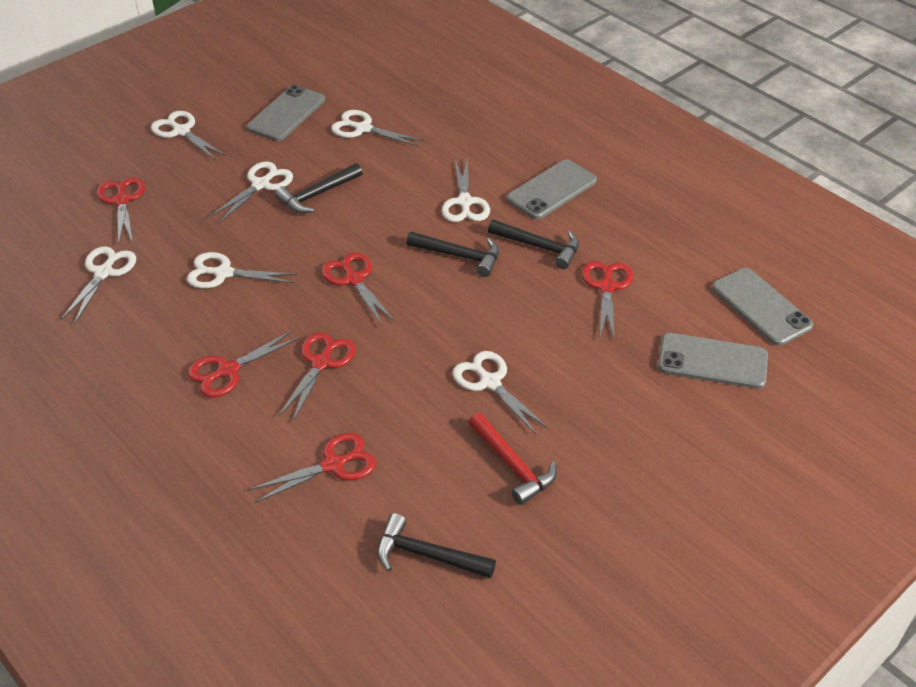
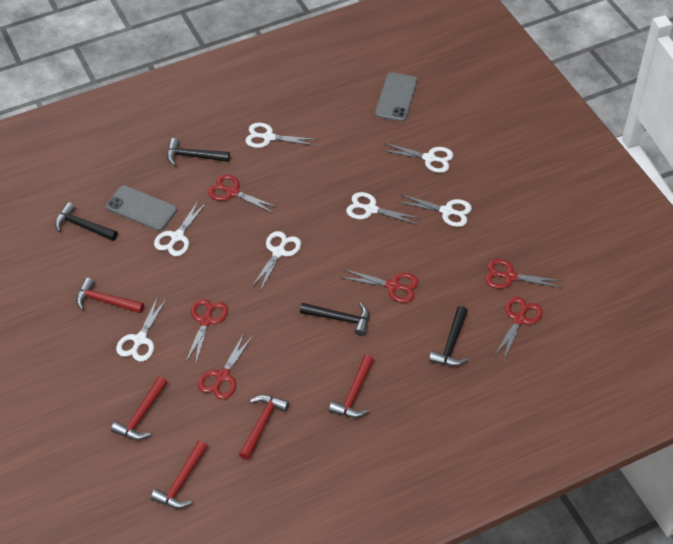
grey phone: 4 -> 2
red hammer: 1 -> 5

